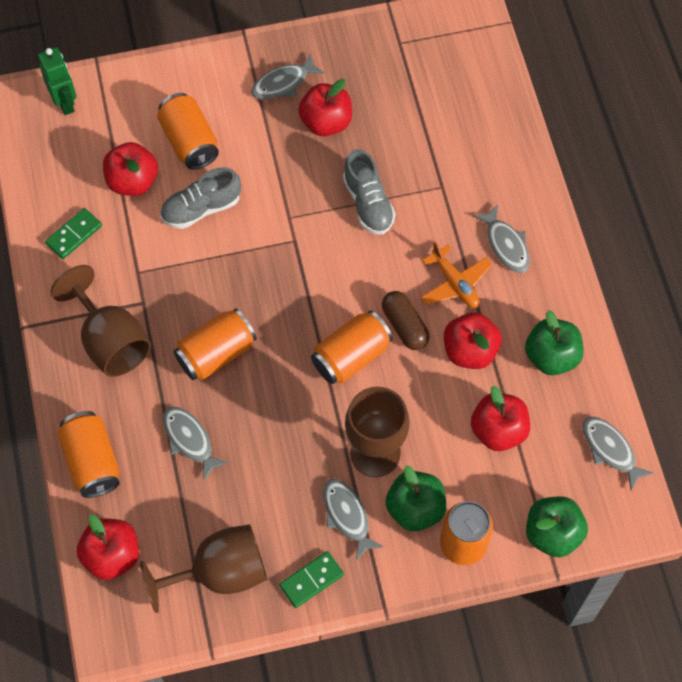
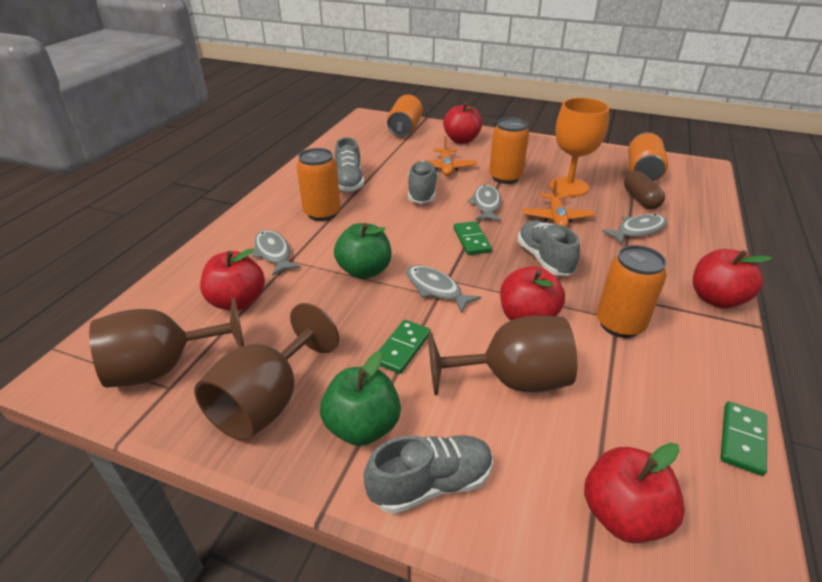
green apple: 3 -> 2
green domino: 2 -> 3
green robot: 1 -> 0
grey fish: 5 -> 4
grey shoe: 2 -> 4
orange goblet: 0 -> 1
orange plane: 1 -> 2

